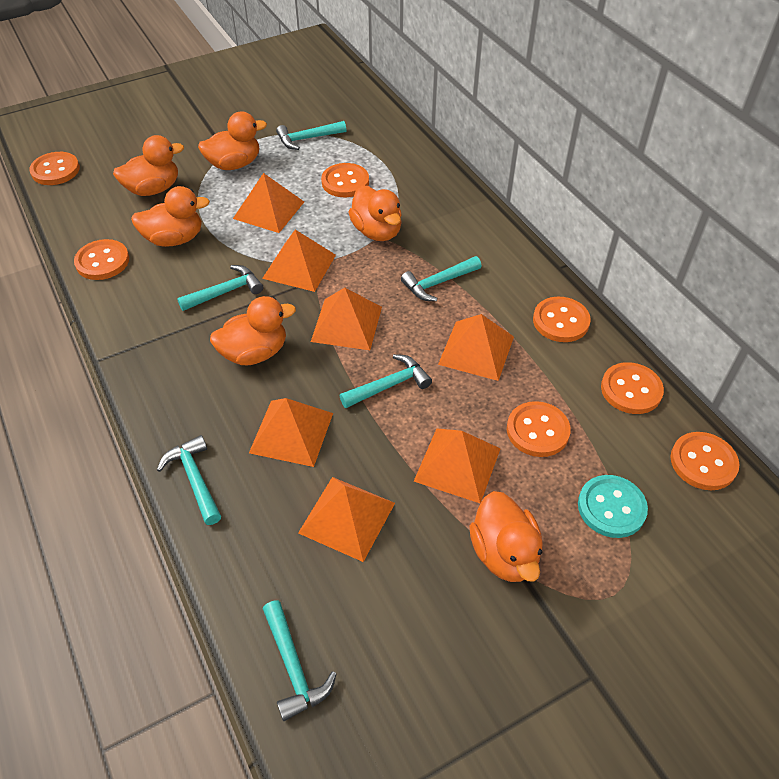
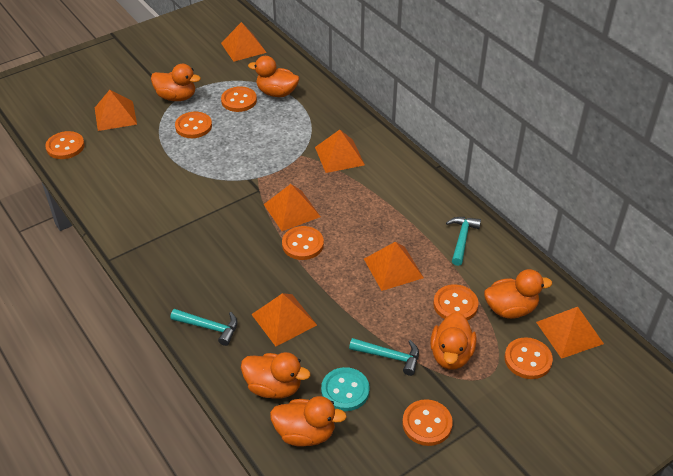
turquoise hammer: 6 -> 3

